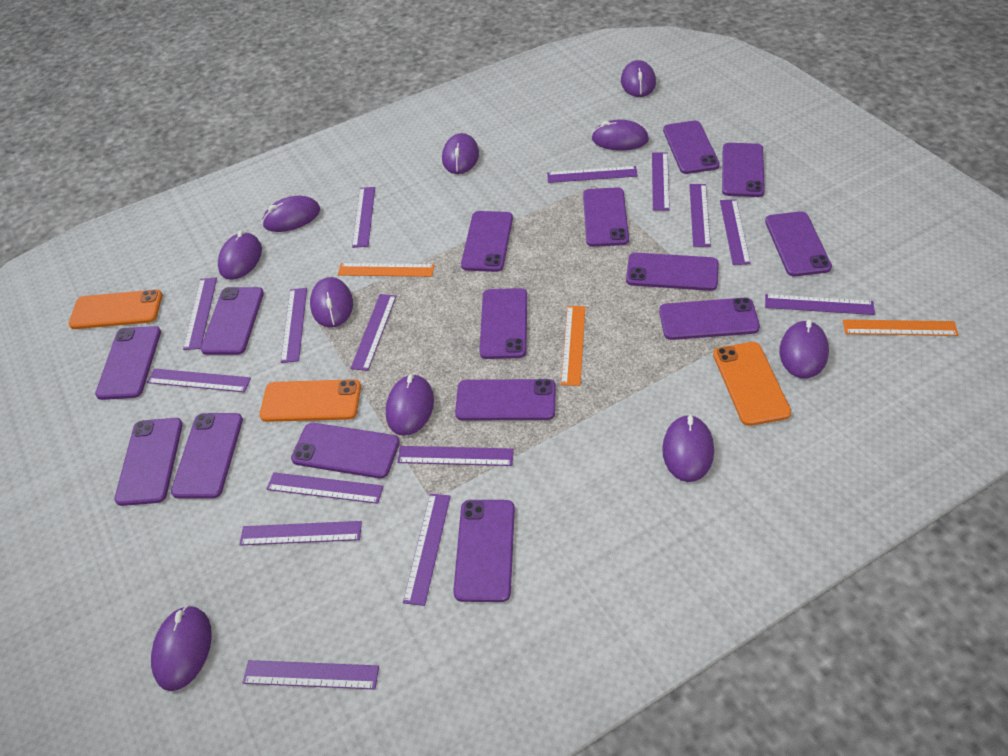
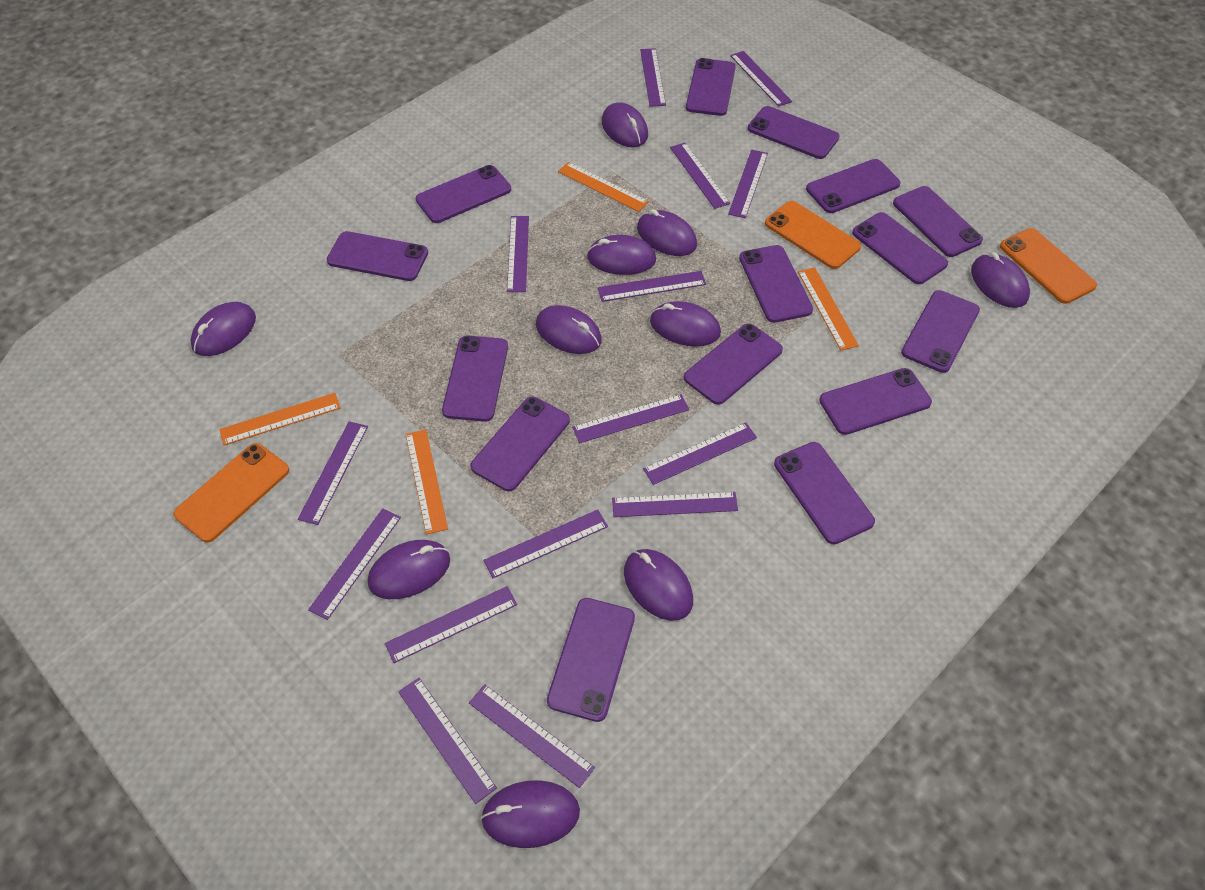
orange ruler: 3 -> 4

